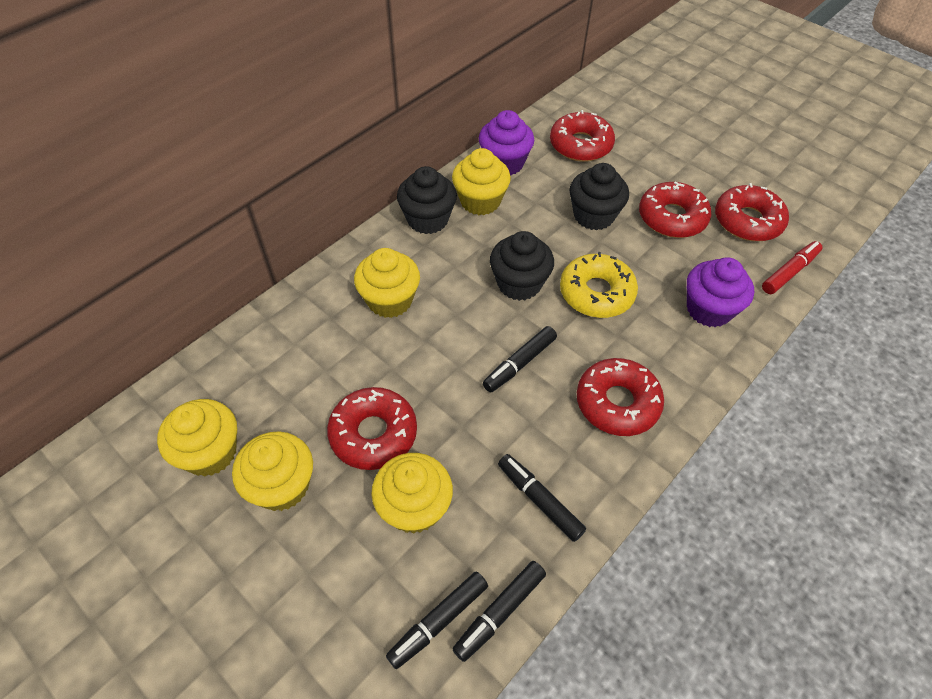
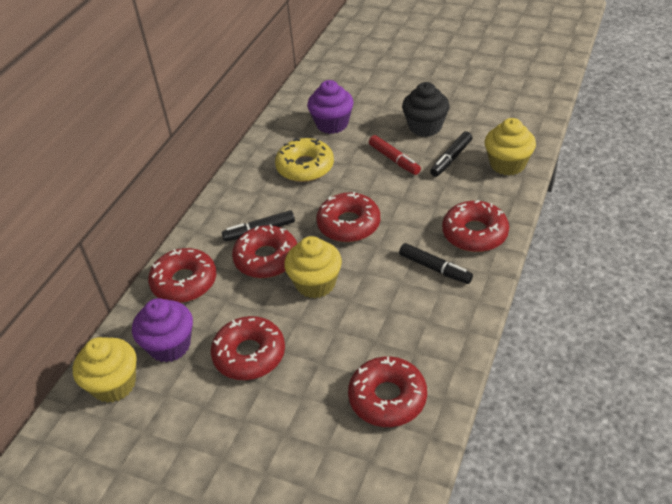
black cupcake: 3 -> 1
black marker: 4 -> 3
red donut: 5 -> 6
yellow cupcake: 5 -> 3

